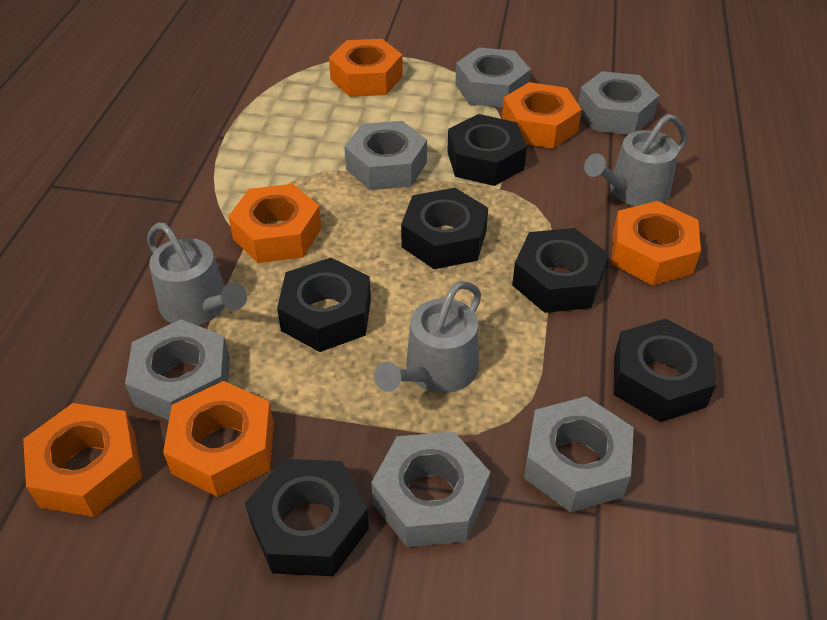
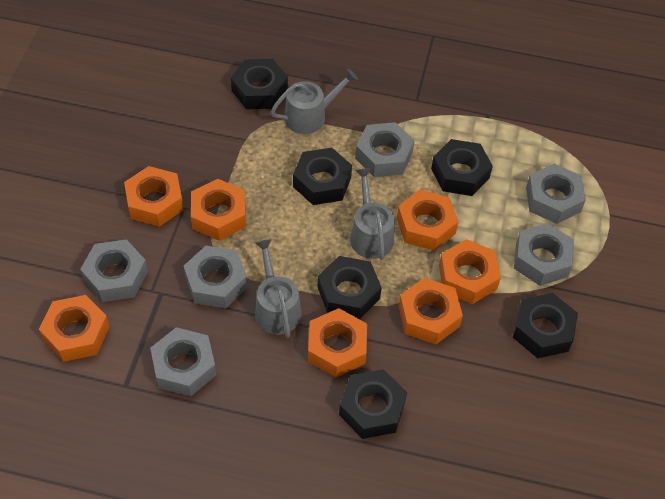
orange nut: 6 -> 7

